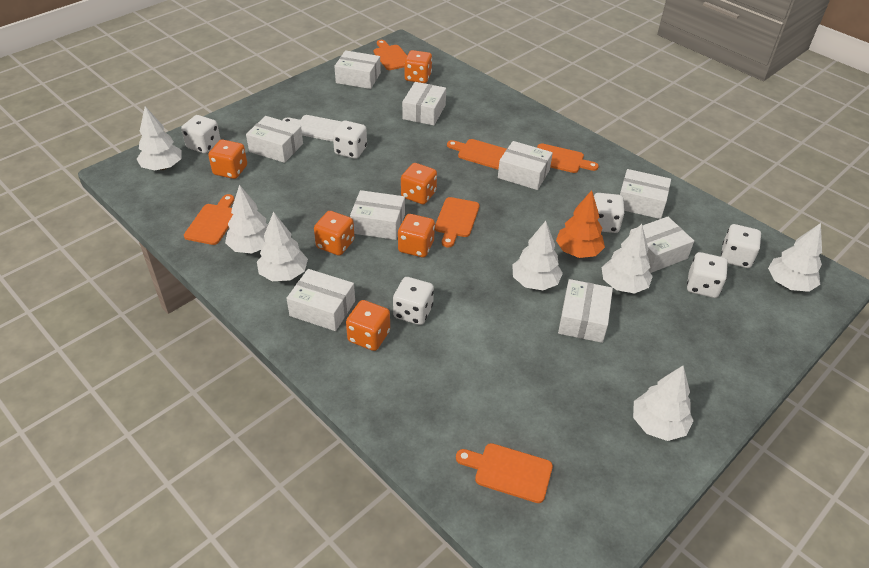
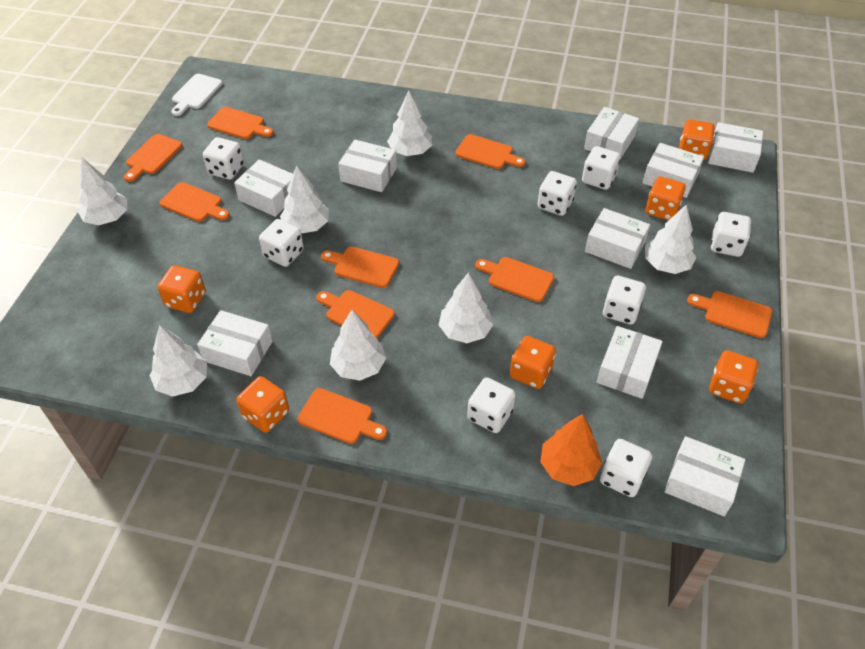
orange cutting board: 6 -> 9
white dice: 6 -> 8

